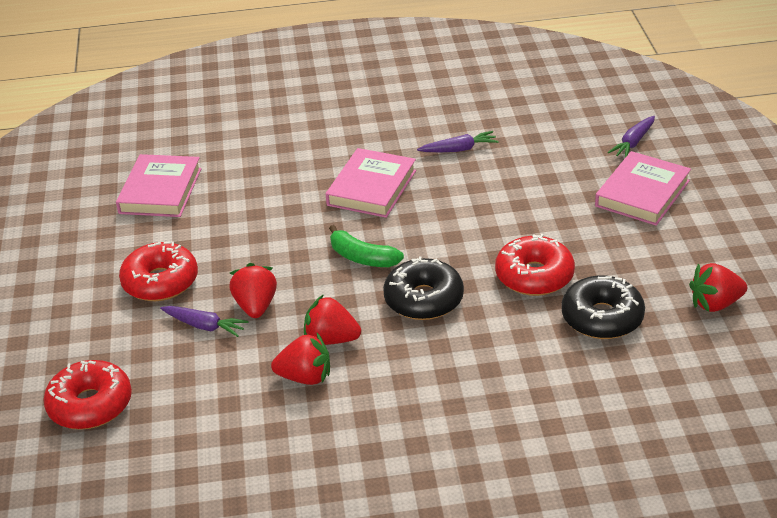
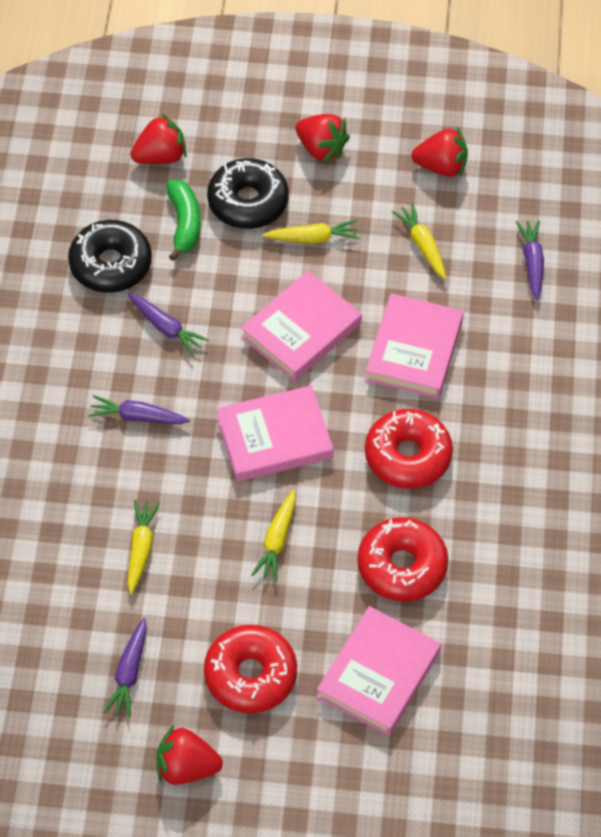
pink book: 3 -> 4
purple carrot: 3 -> 4
yellow carrot: 0 -> 4

